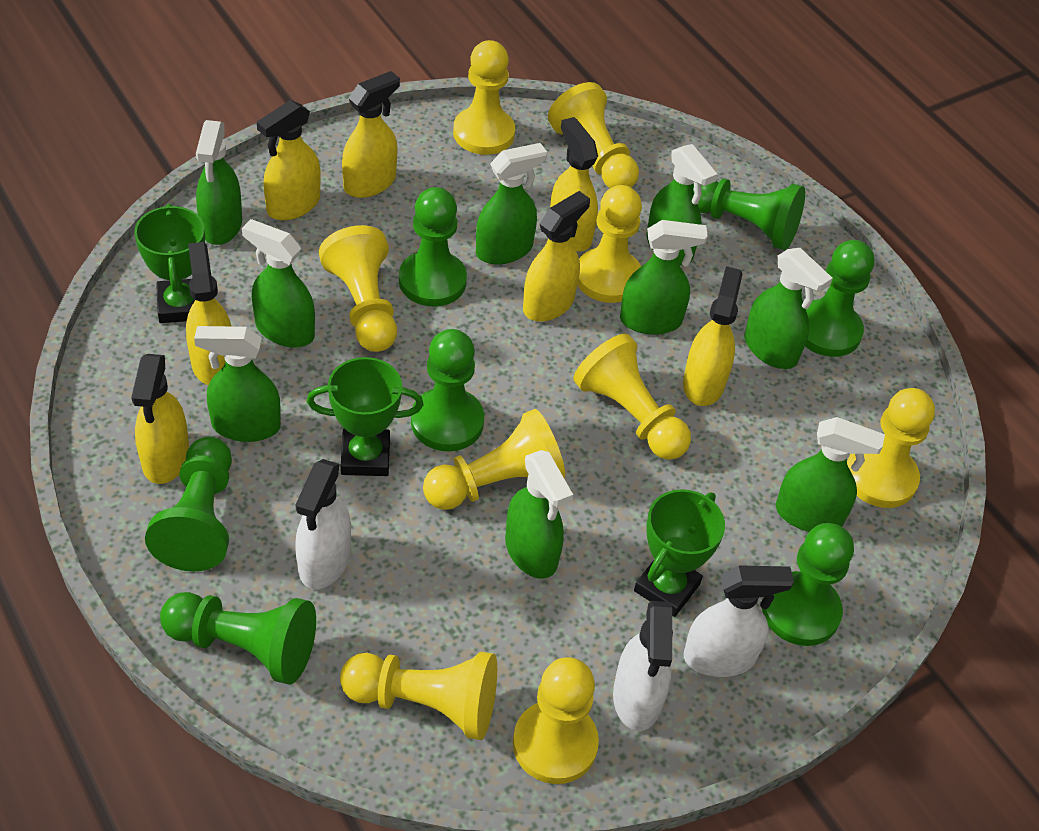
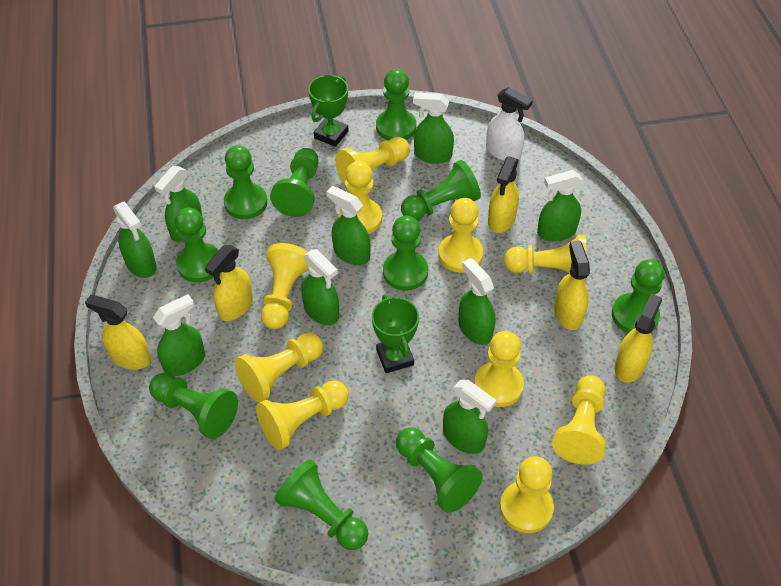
green pawn: 7 -> 10
green trophy: 3 -> 2
white spray bottle: 3 -> 1
yellow pawn: 9 -> 10
yellow spray bottle: 7 -> 5

